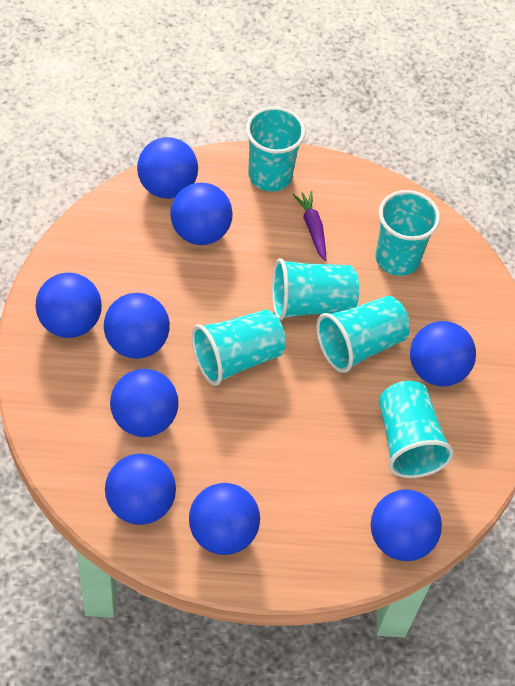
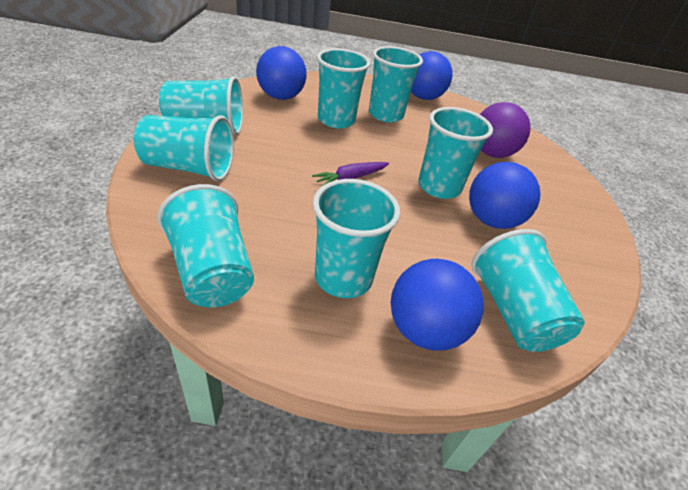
blue ball: 9 -> 4
purple ball: 0 -> 1
turquoise cup: 6 -> 8

